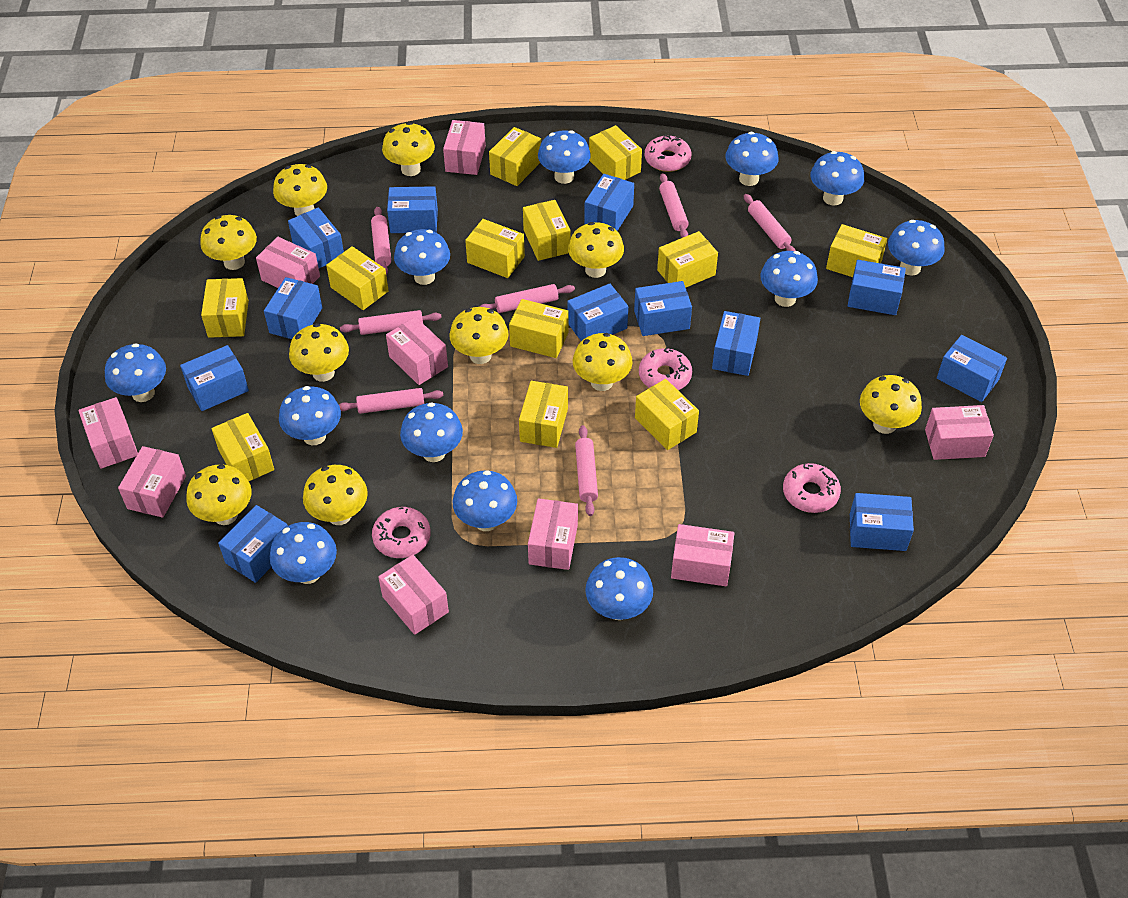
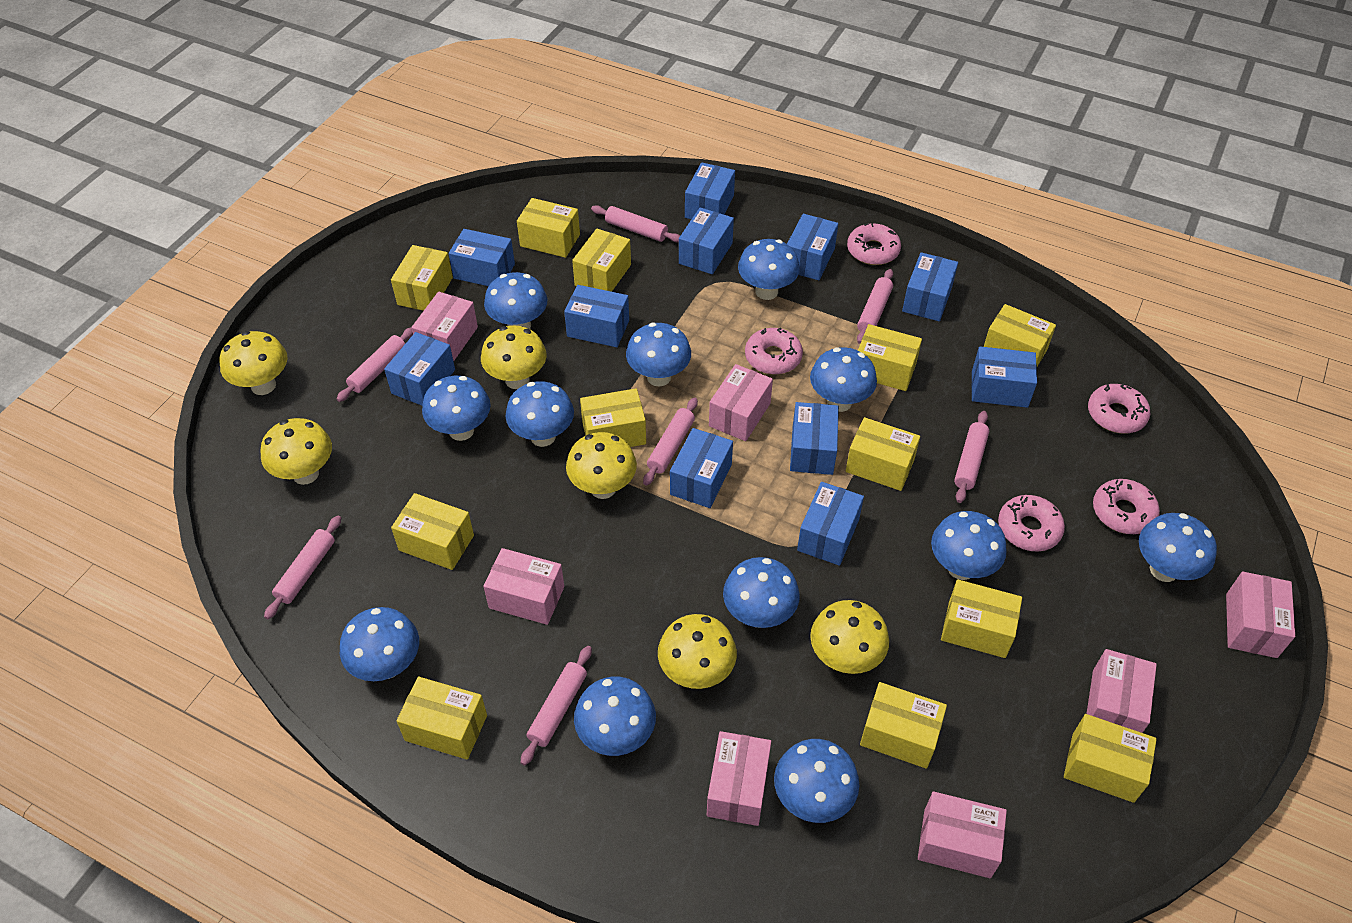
blue box: 12 -> 11
pink box: 9 -> 7
pink donut: 4 -> 5
yellow mushroom: 10 -> 6

